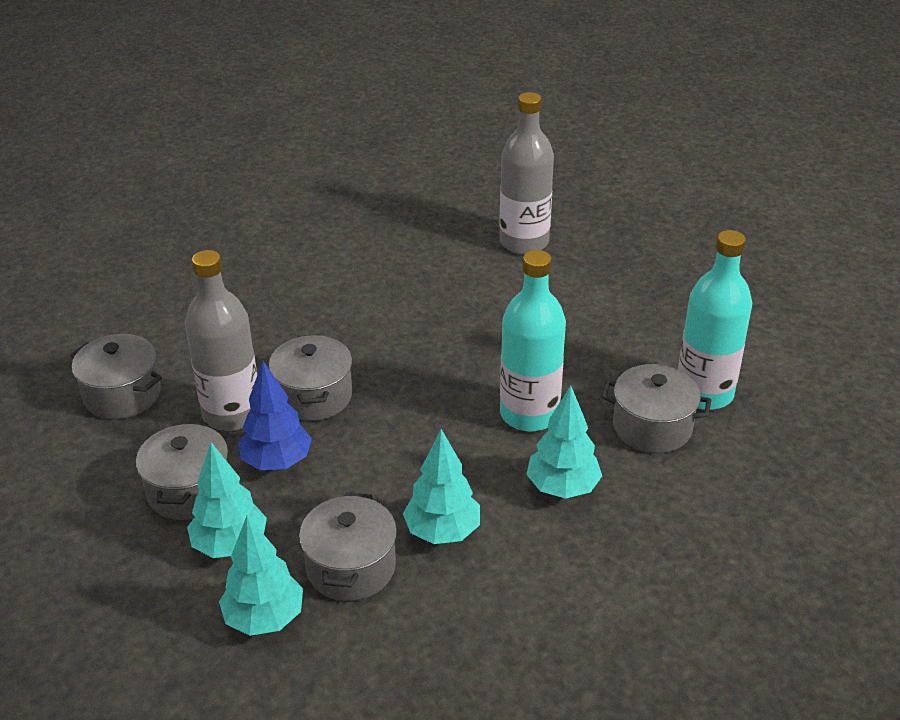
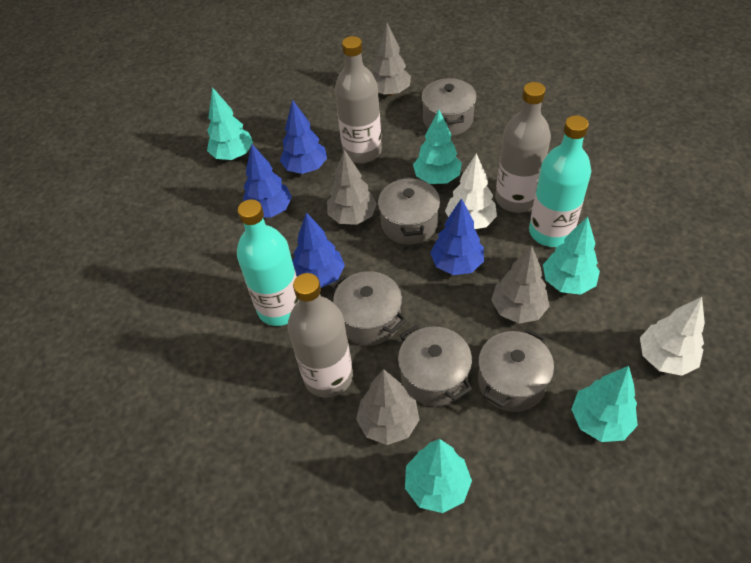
blue tree: 1 -> 4
grey bottle: 2 -> 3
grey tree: 0 -> 4
turquoise tree: 4 -> 5
white tree: 0 -> 2

